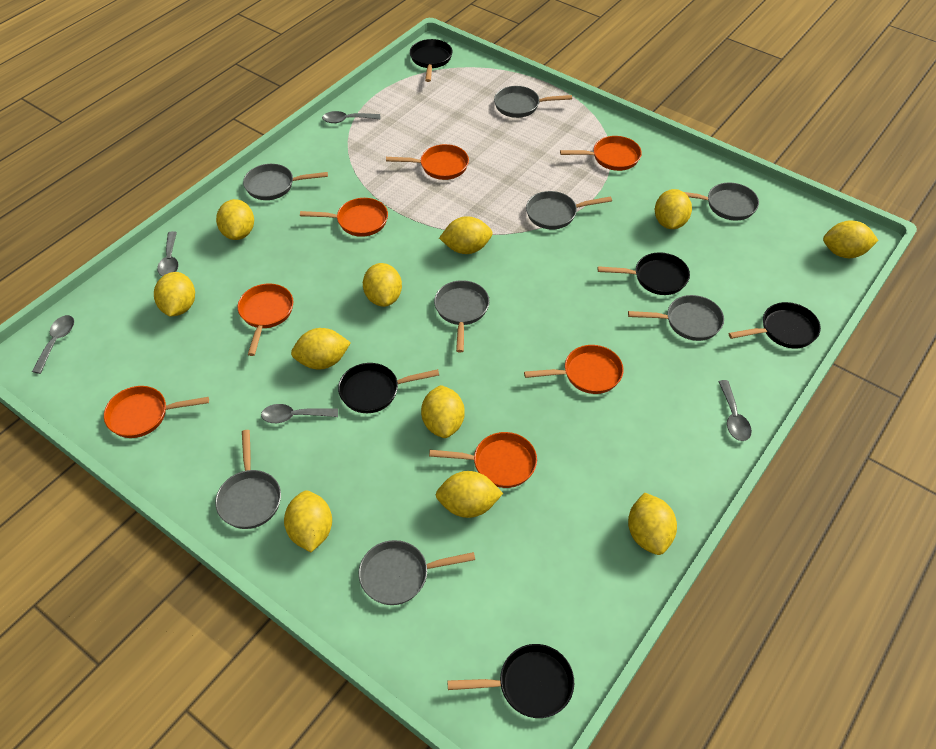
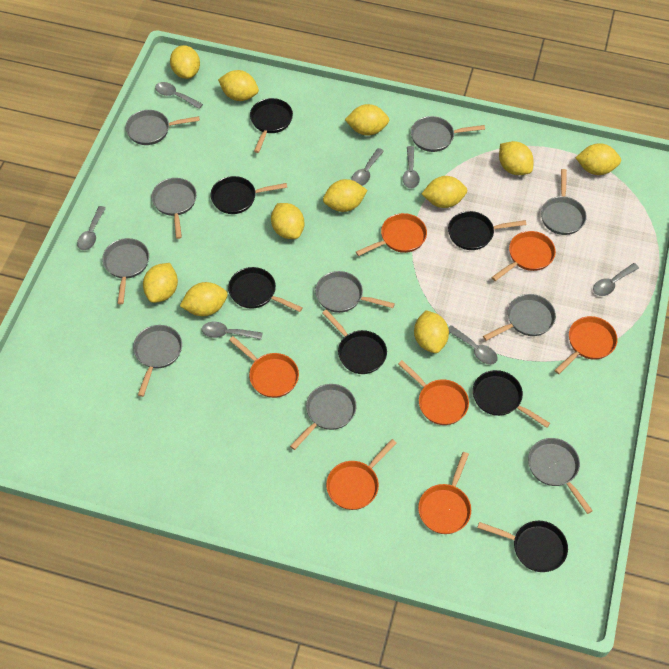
black pan: 5 -> 7
grey pan: 8 -> 10
grey spoon: 5 -> 7

